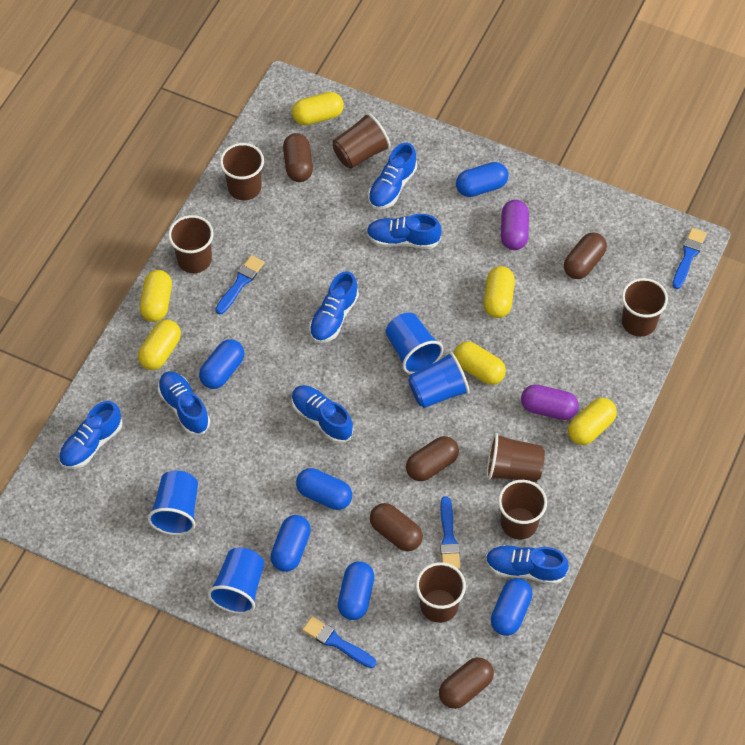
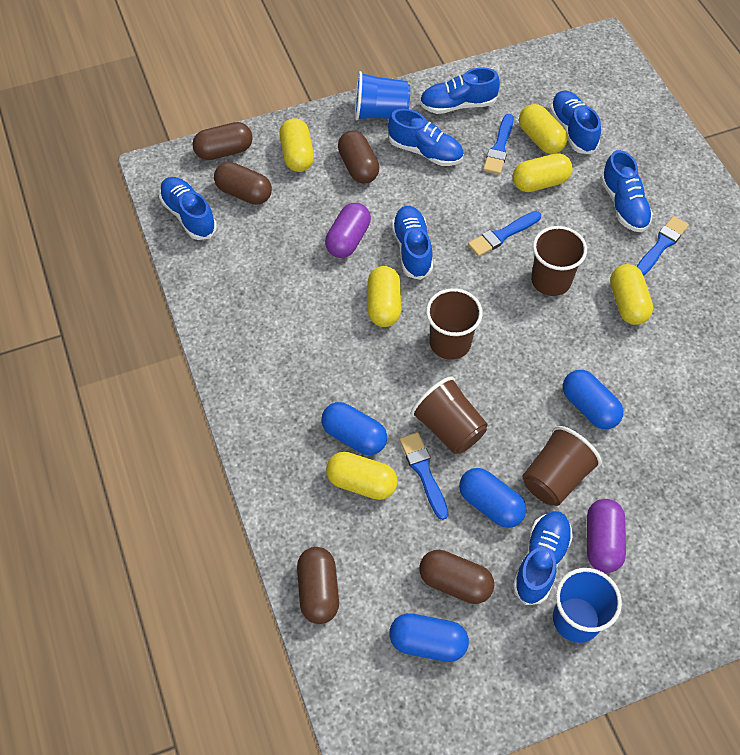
blue capsule: 6 -> 4
blue cup: 4 -> 2
brown cup: 7 -> 4

